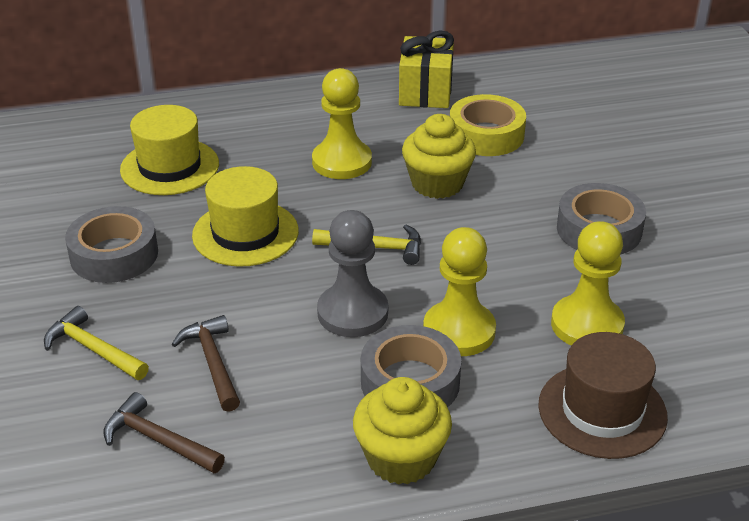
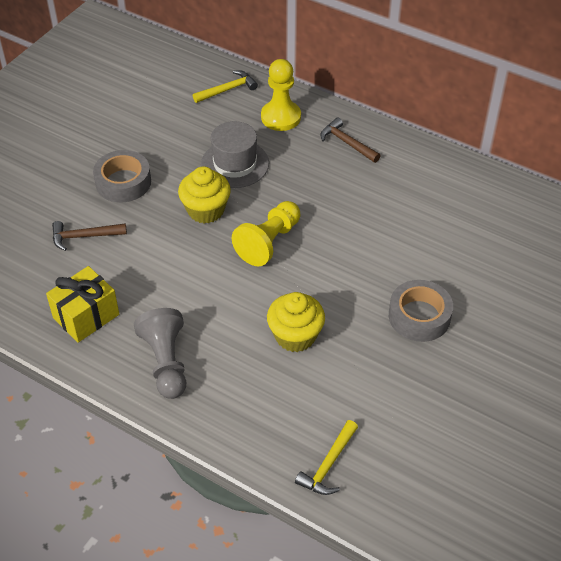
brown hat: 1 -> 0
grey hat: 0 -> 1
grey tape: 3 -> 2
yellow hat: 2 -> 0
yellow pawn: 3 -> 2
yellow tape: 1 -> 0

